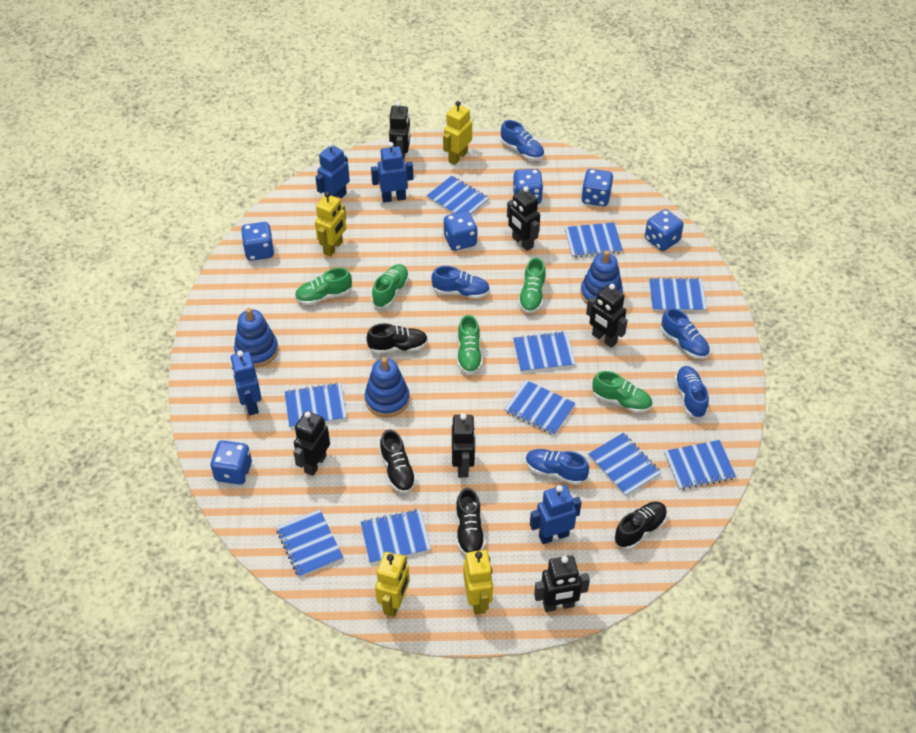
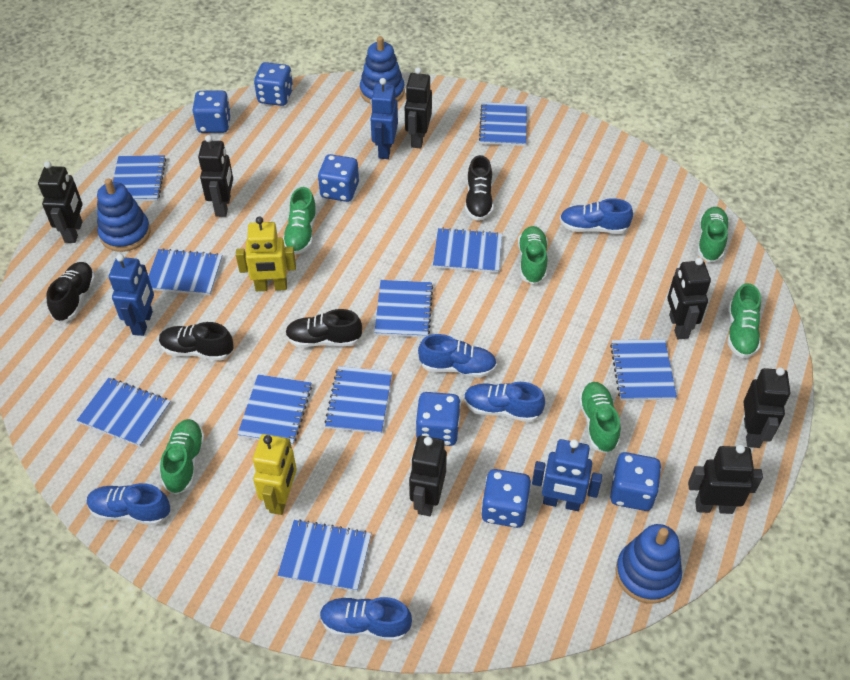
black robot: 6 -> 7
blue robot: 4 -> 3
green shoe: 5 -> 6
yellow robot: 4 -> 2

